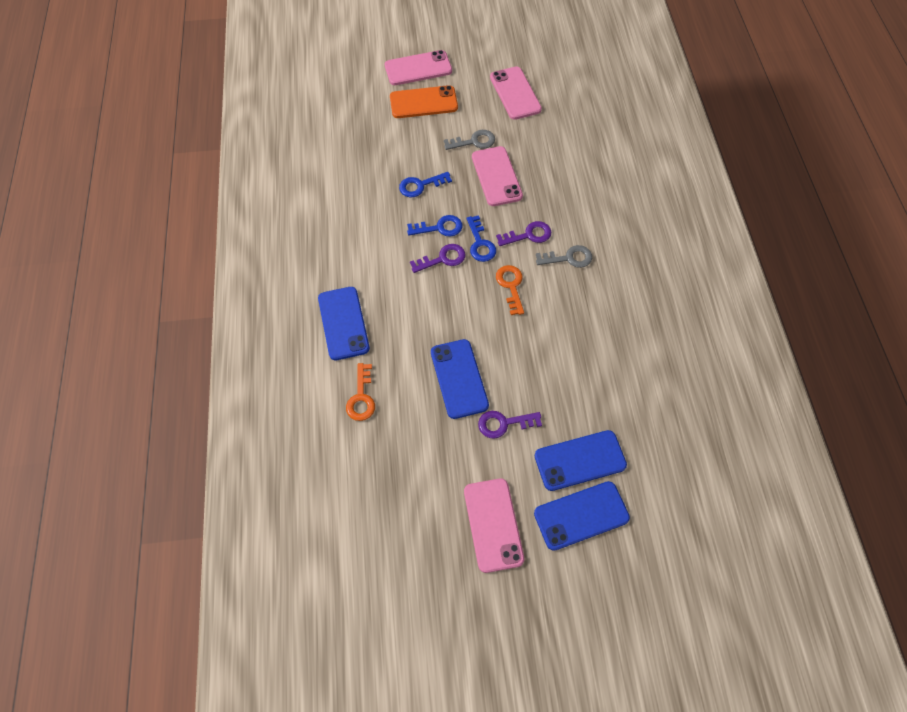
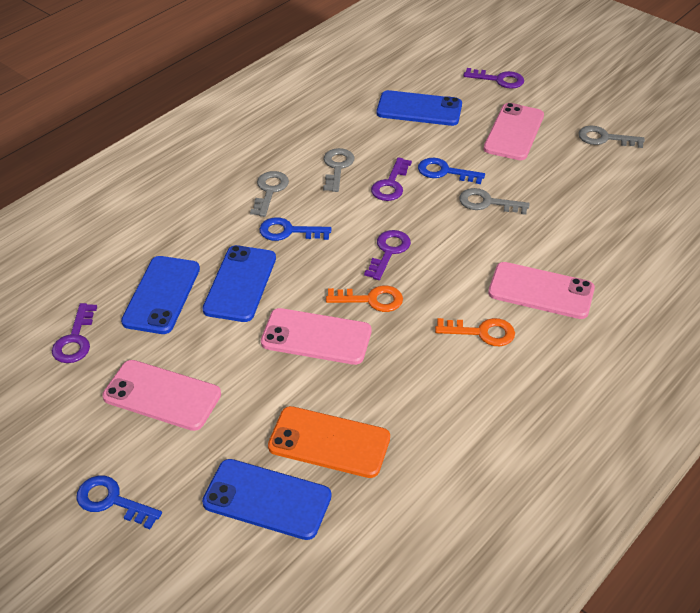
grey key: 2 -> 4
purple key: 3 -> 4

